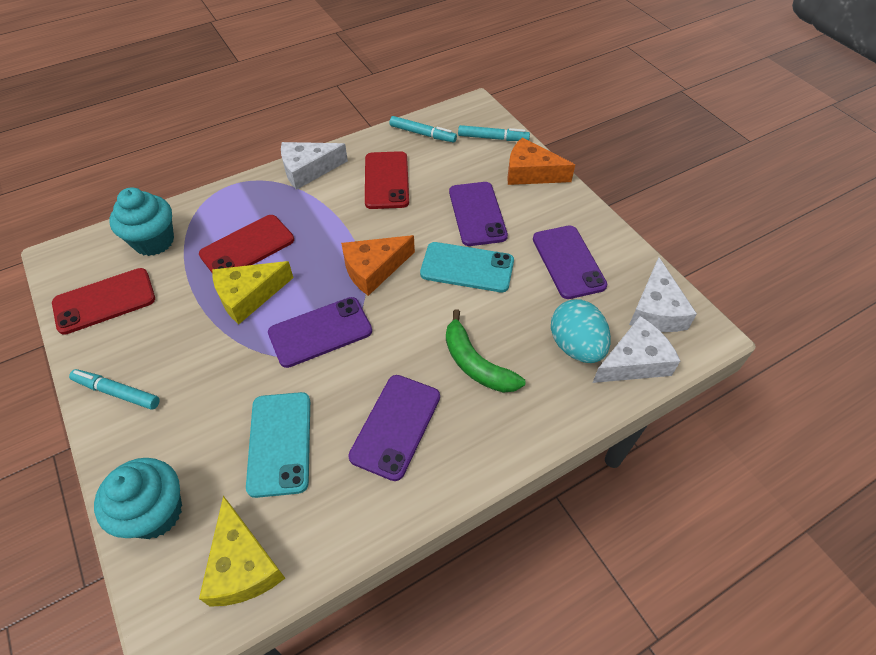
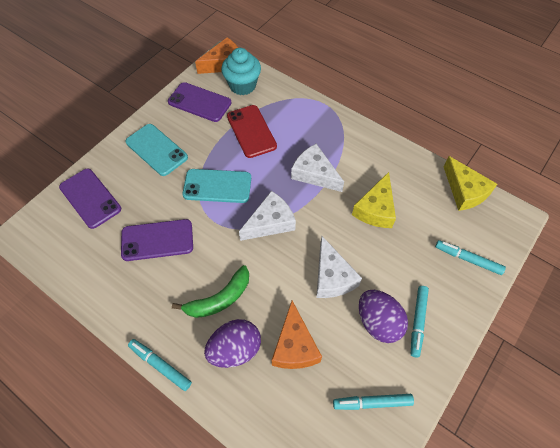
purple egg: 0 -> 2
purple phone: 4 -> 3
red phone: 3 -> 1
turquoise cupcake: 2 -> 1
turquoise egg: 1 -> 0
turquoise marker: 3 -> 4

